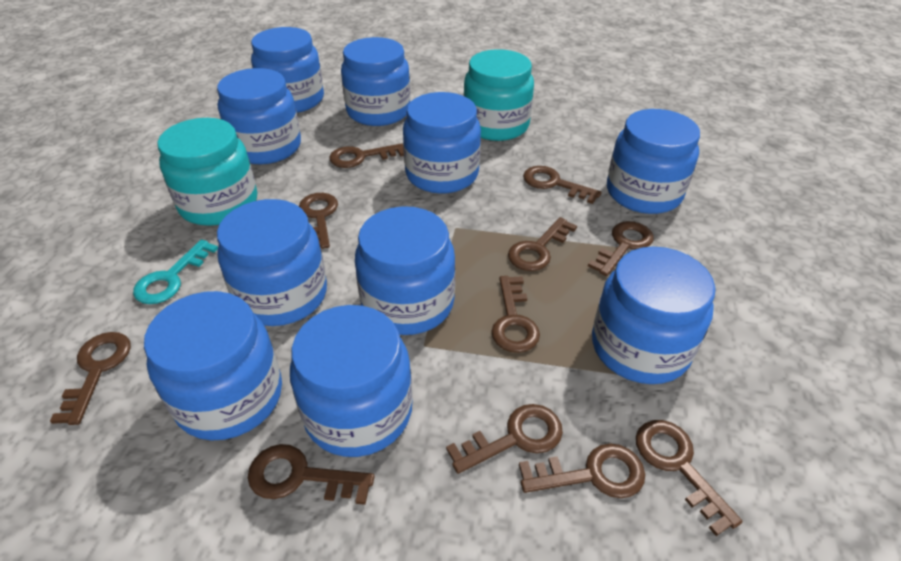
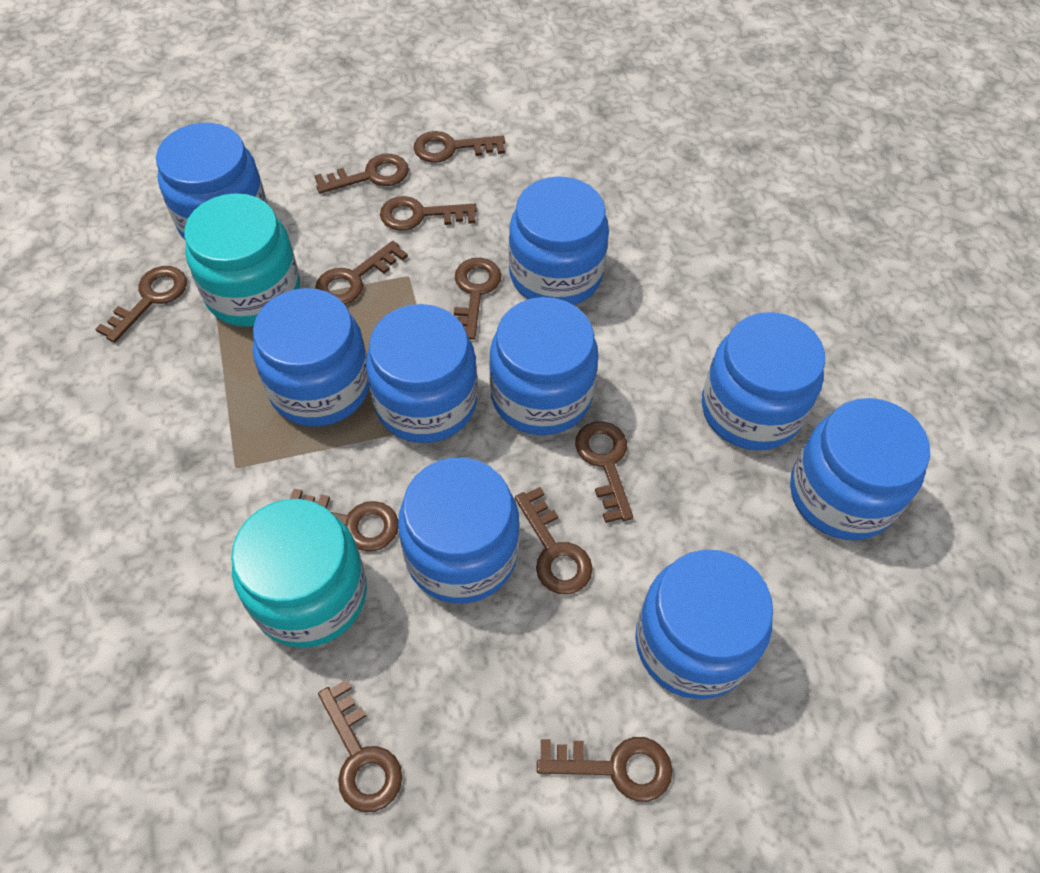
blue jar: 10 -> 9
turquoise key: 1 -> 0

